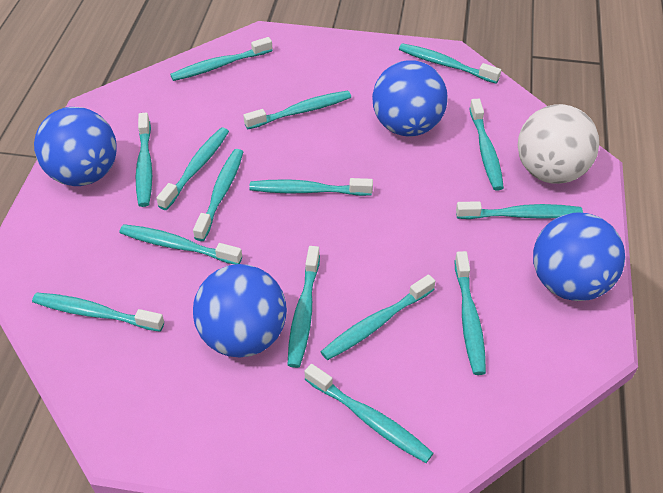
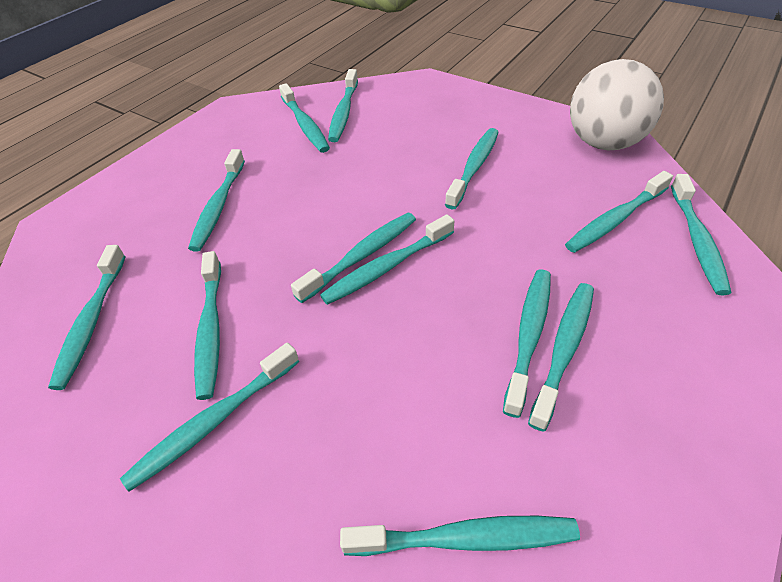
blue ball: 4 -> 0
turquoise toothbrush: 15 -> 14

